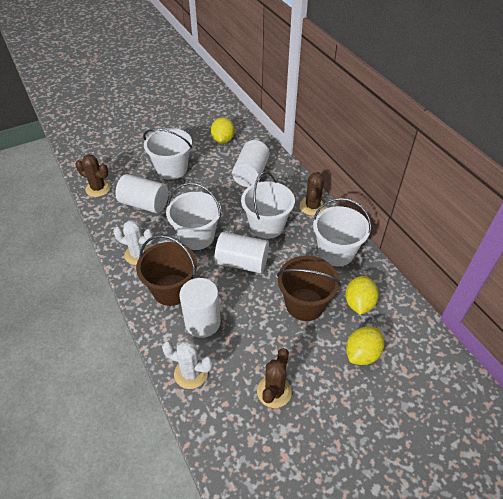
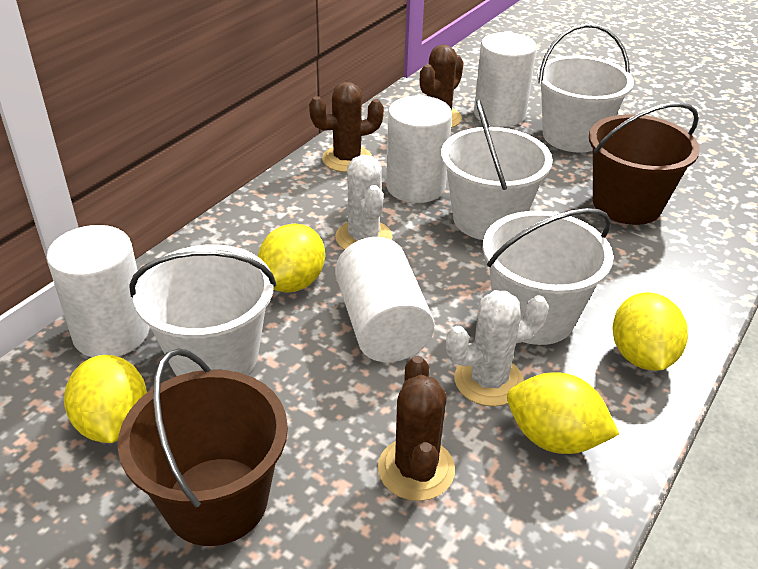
yellow lemon: 3 -> 4

